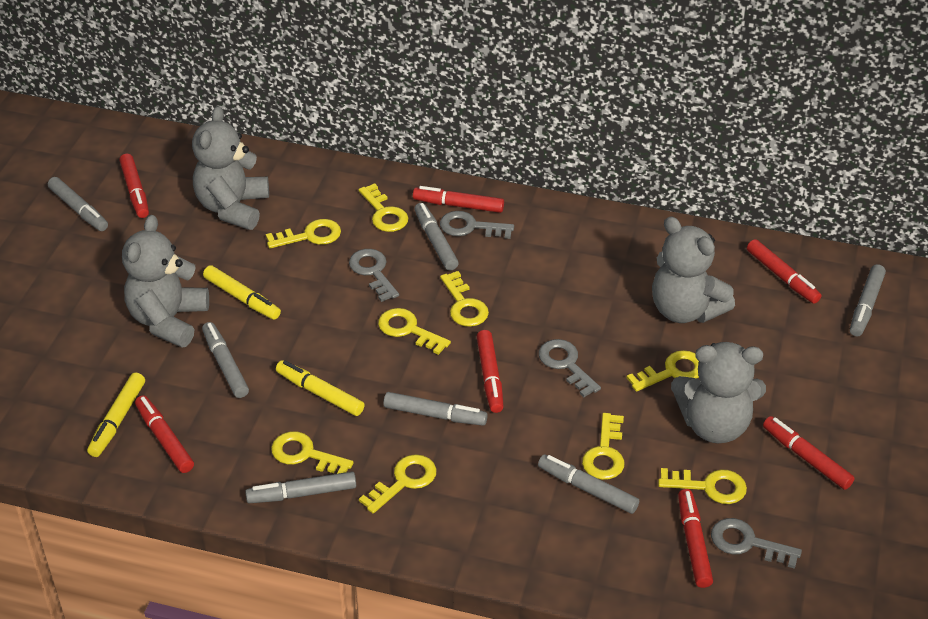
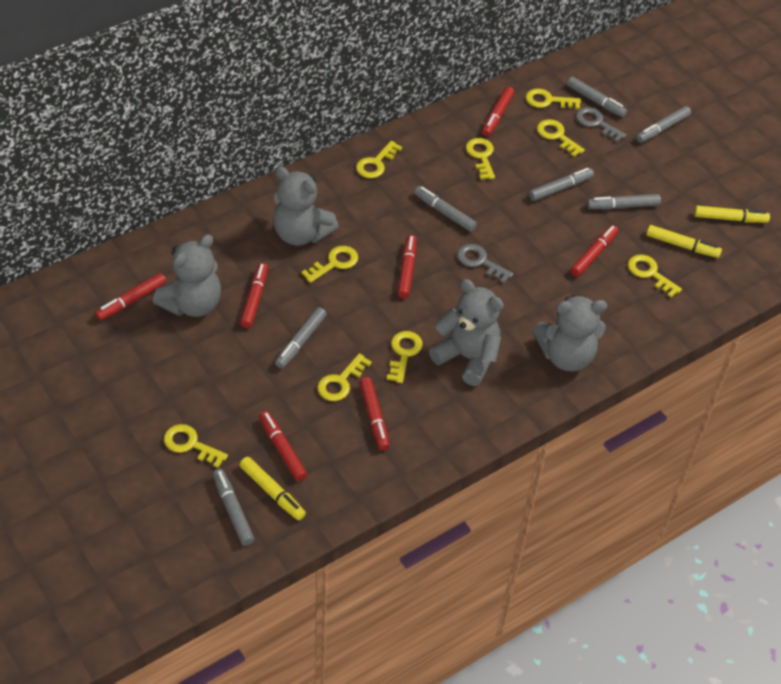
grey key: 4 -> 2

